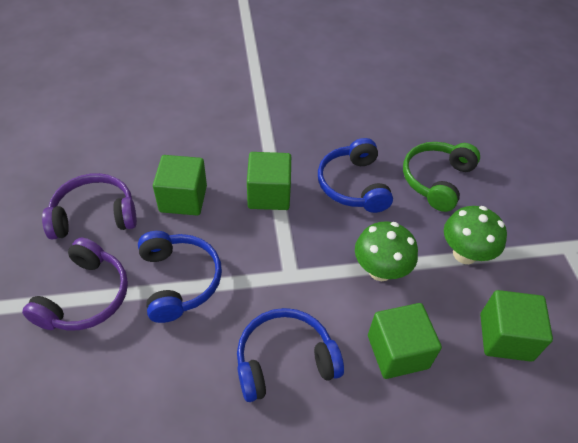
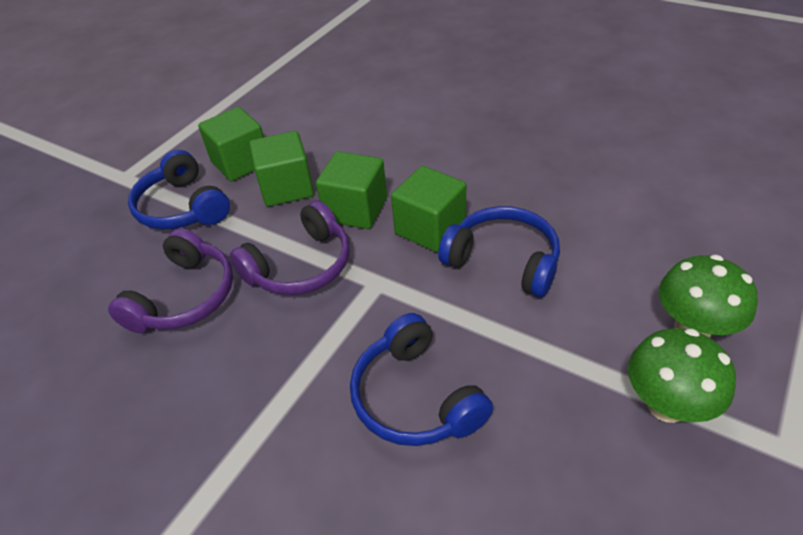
green headphones: 1 -> 0

